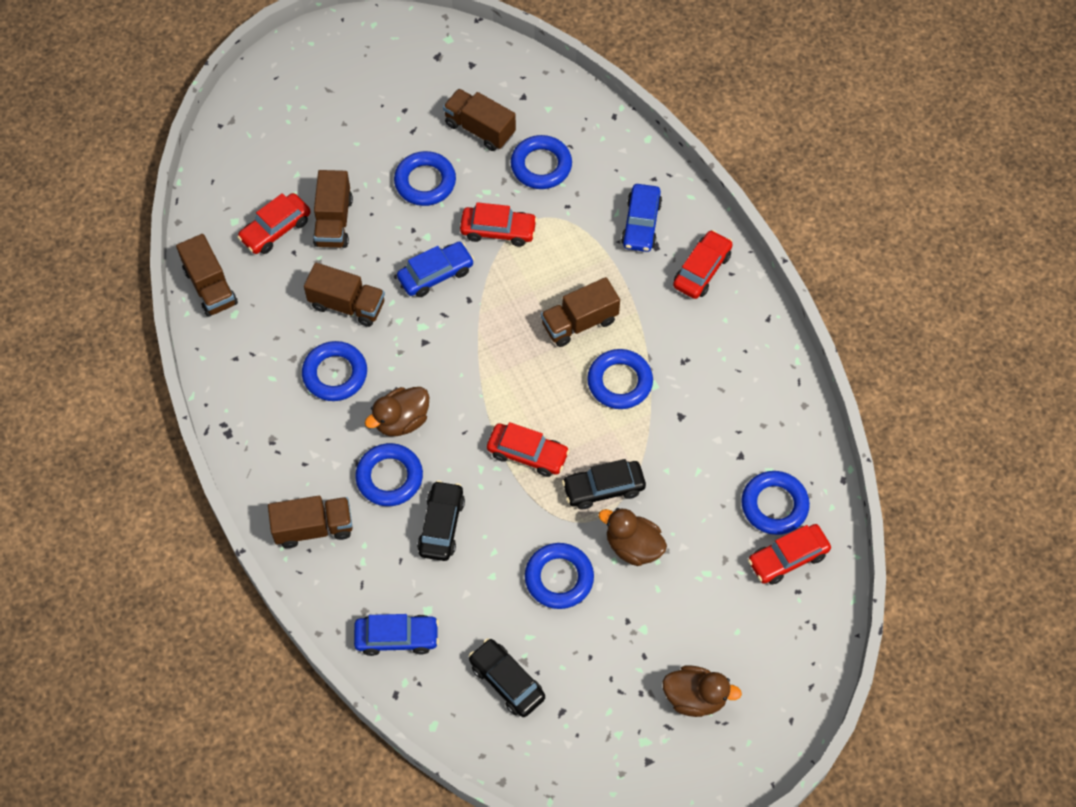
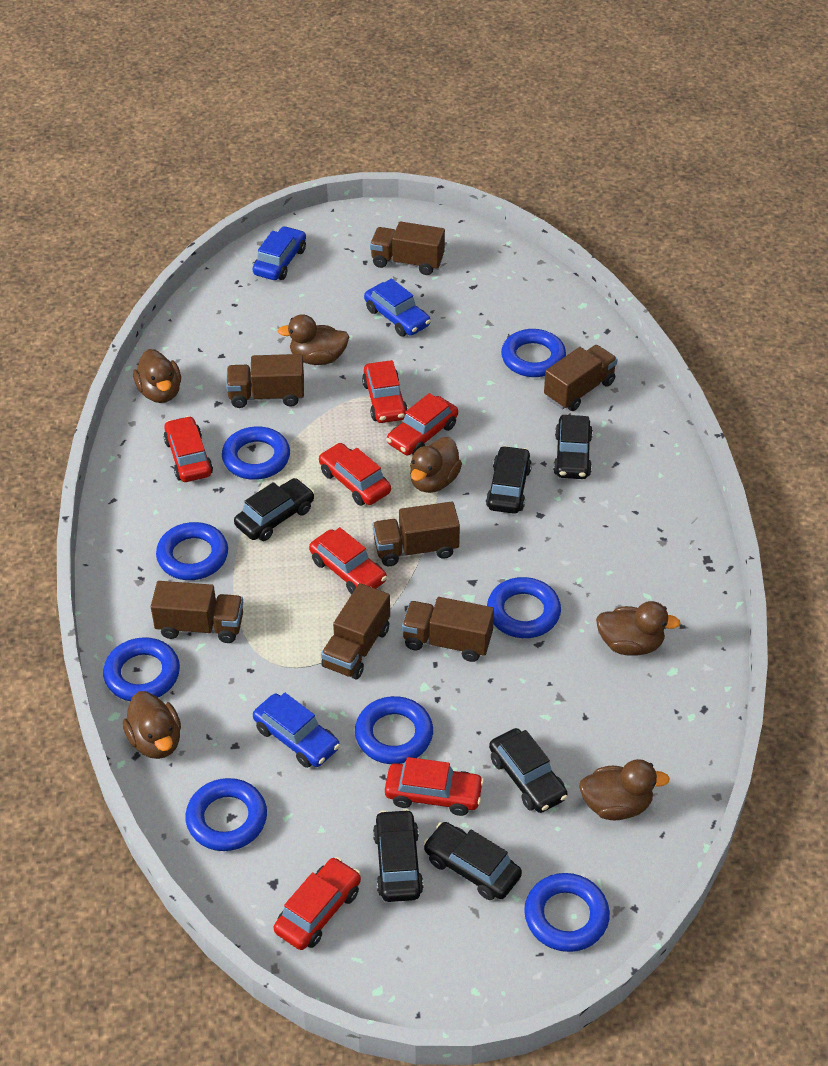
black car: 3 -> 6
blue ring: 7 -> 8
brown duck: 3 -> 6
brown truck: 6 -> 7
red car: 5 -> 7

